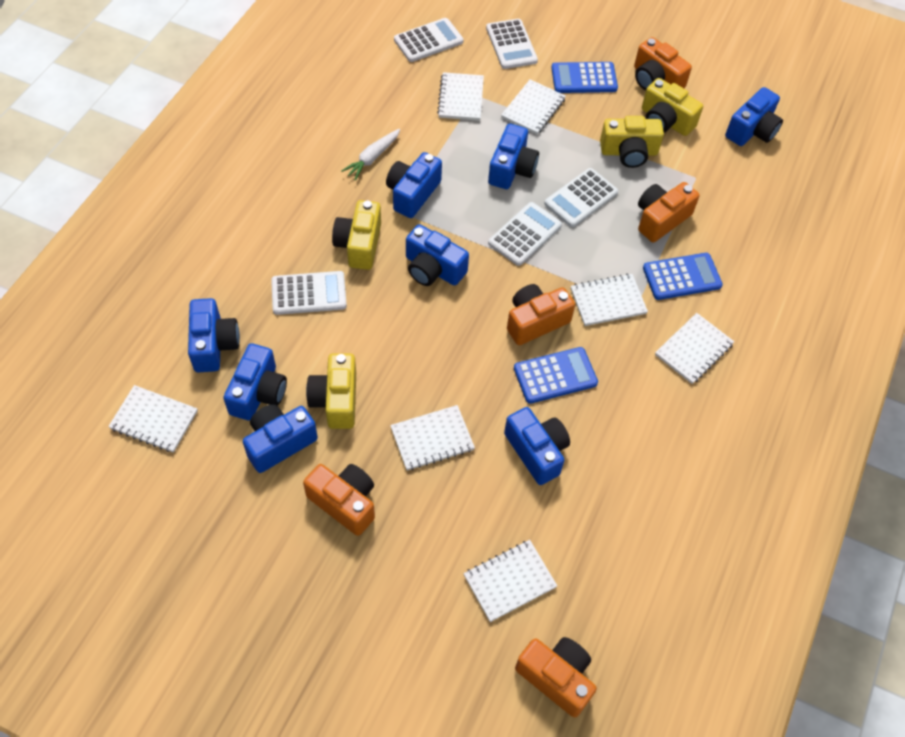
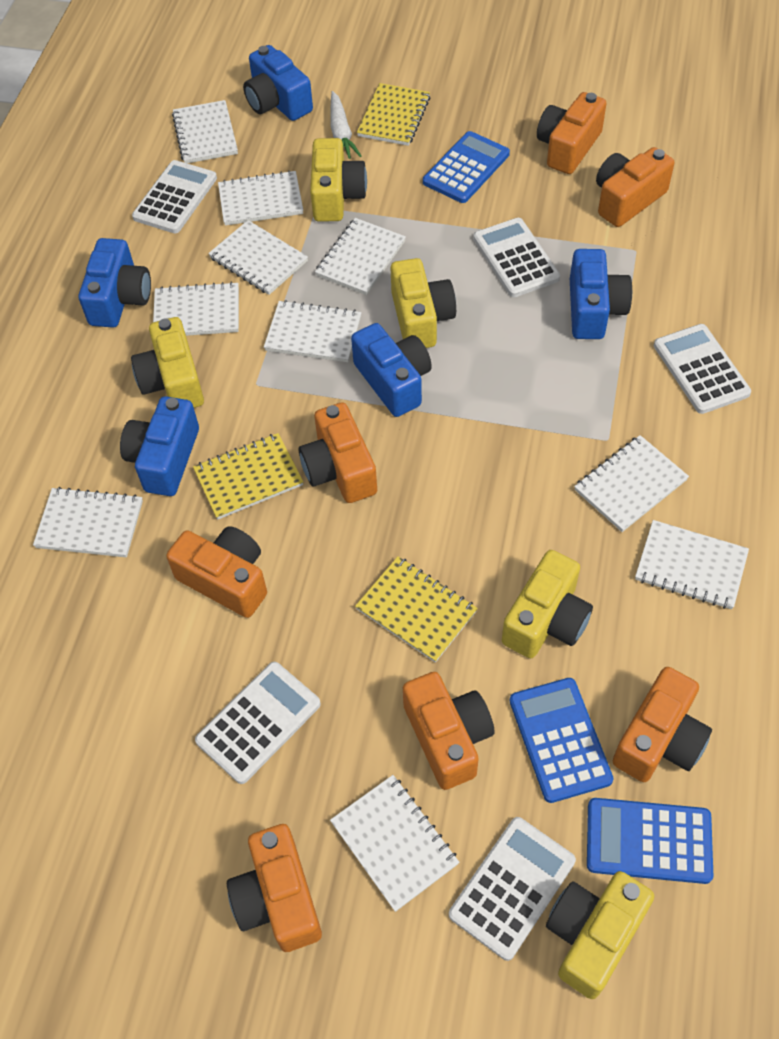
blue camera: 8 -> 5
orange camera: 5 -> 7
white notebook: 7 -> 10
yellow camera: 4 -> 5
yellow notebook: 0 -> 3

